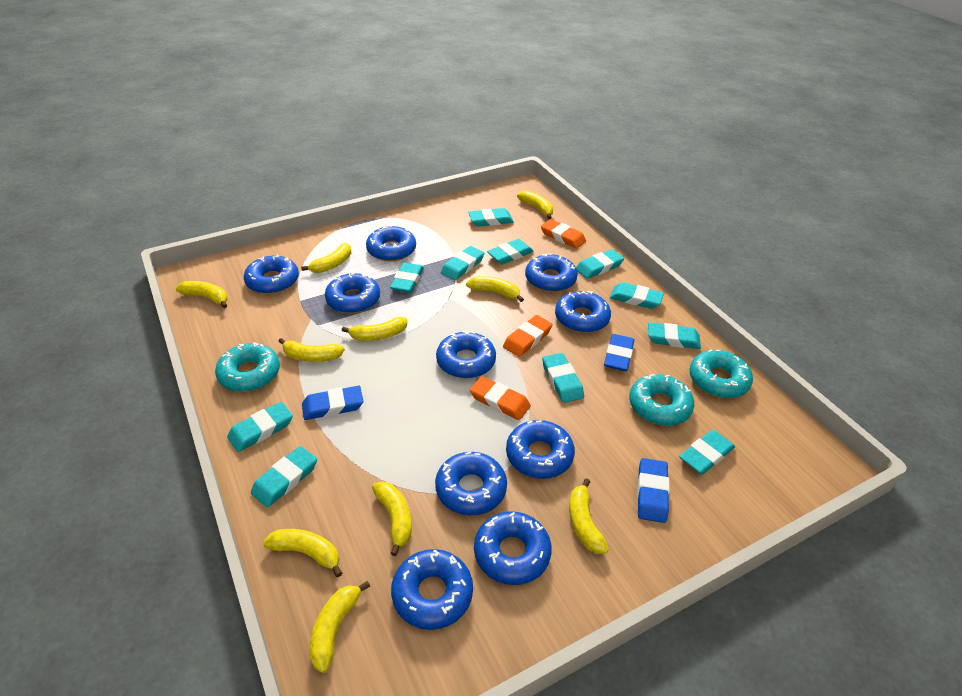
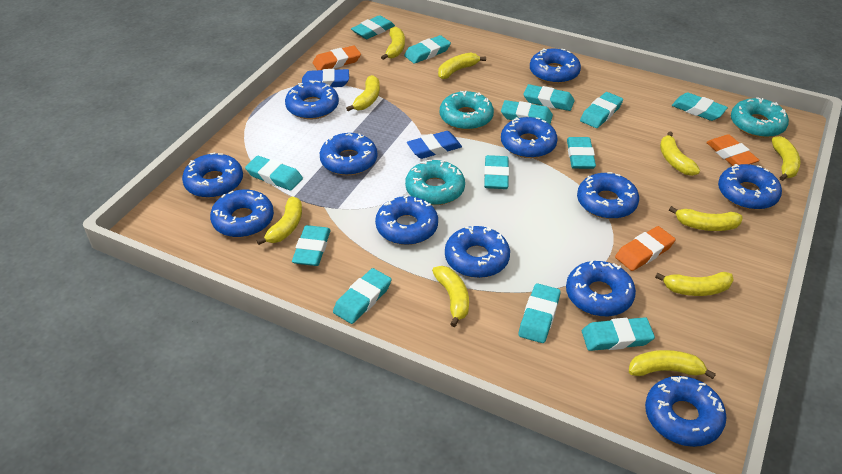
blue donut: 10 -> 12
blue eraser: 3 -> 2
turquoise eraser: 11 -> 13

